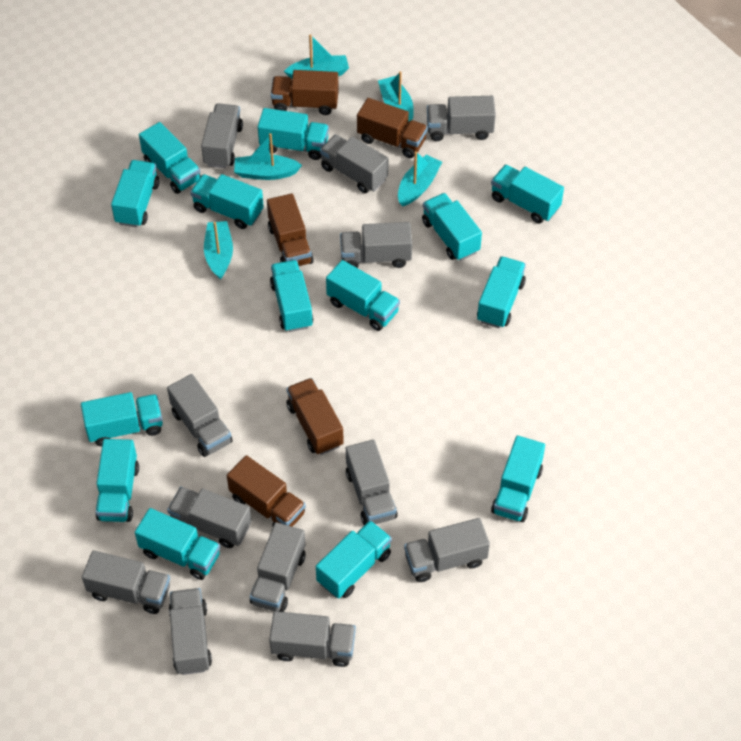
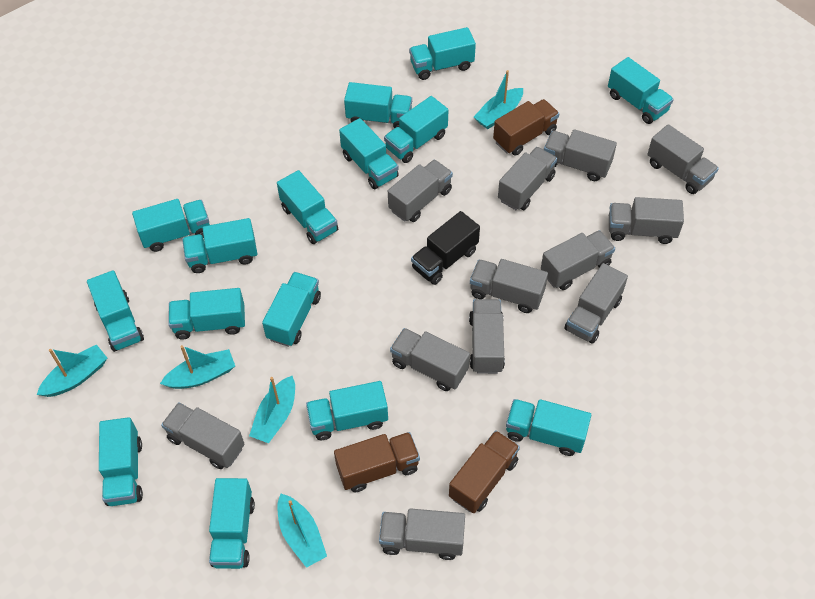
black truck: 0 -> 1
brown truck: 5 -> 3
turquoise truck: 14 -> 15

